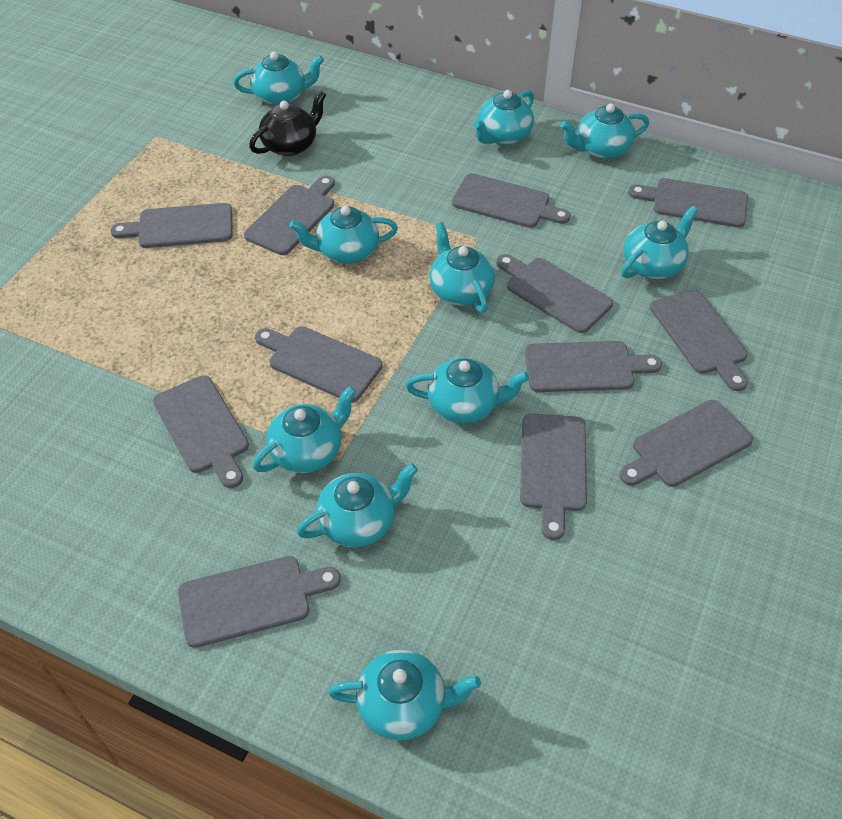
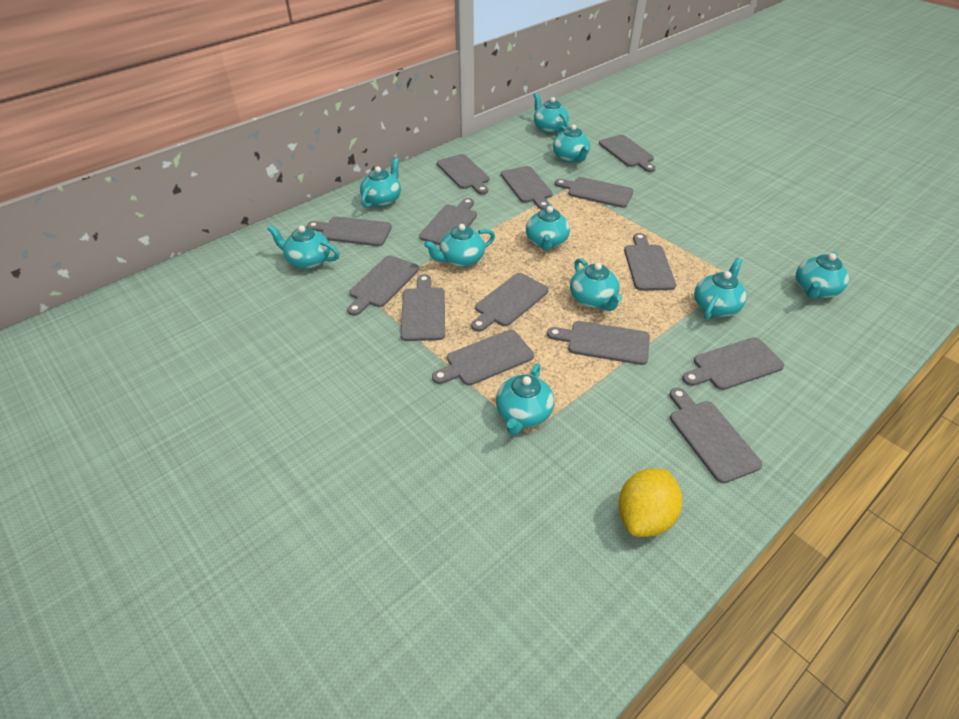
black teapot: 1 -> 0
grey cutting board: 12 -> 14
yellow lemon: 0 -> 1

